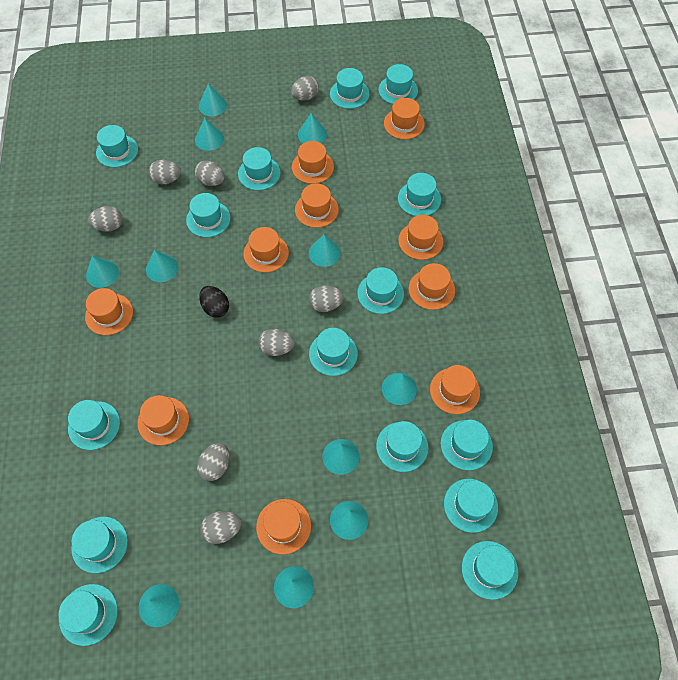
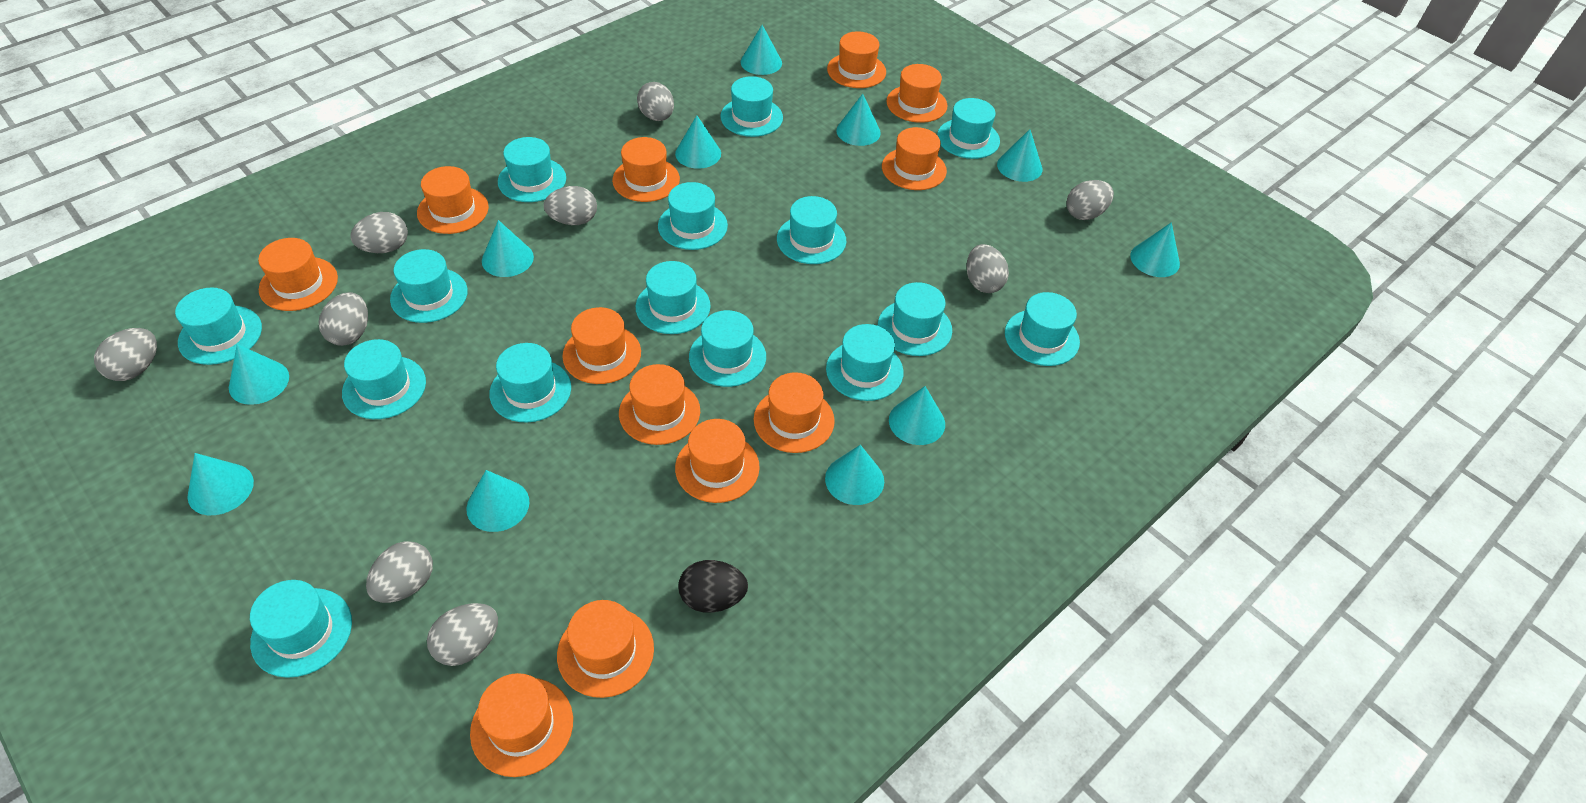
grey egg: 8 -> 9
orange hat: 10 -> 12

